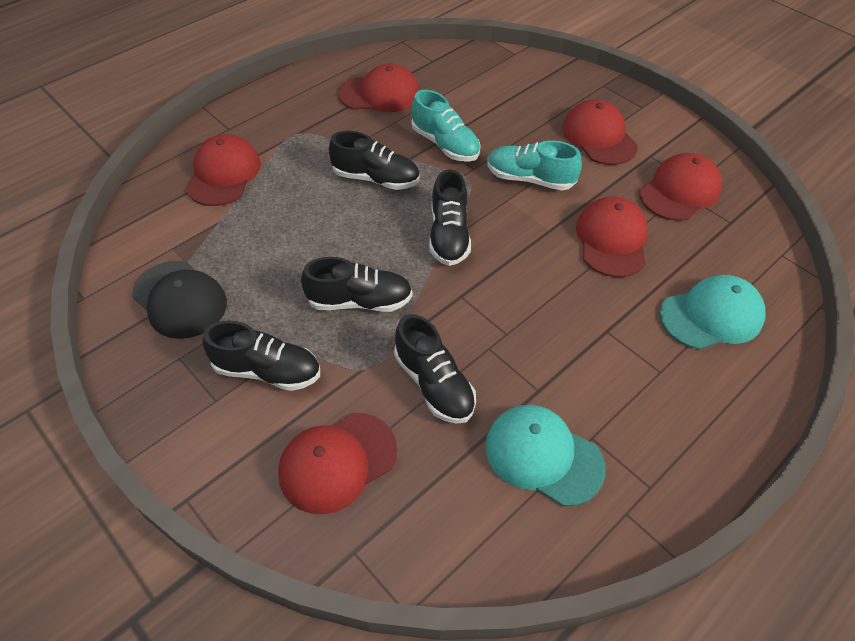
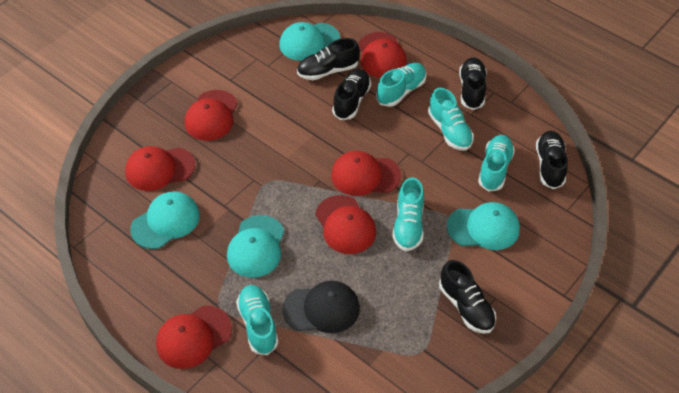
turquoise cap: 2 -> 4
turquoise shoe: 2 -> 5

